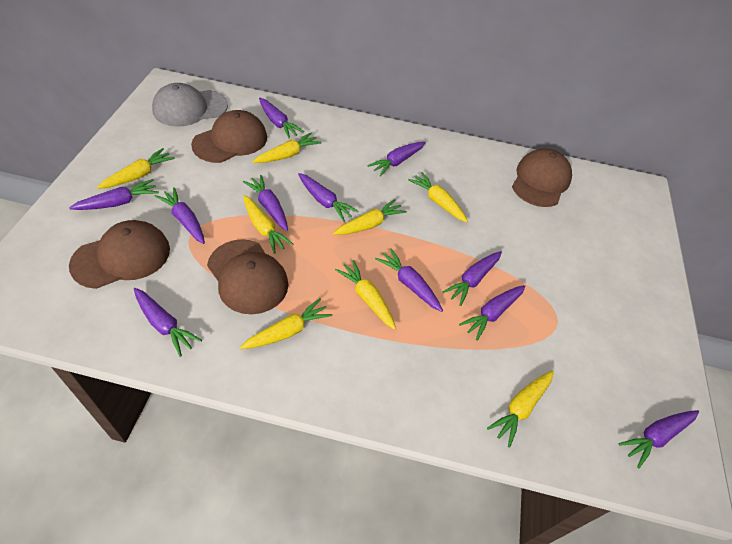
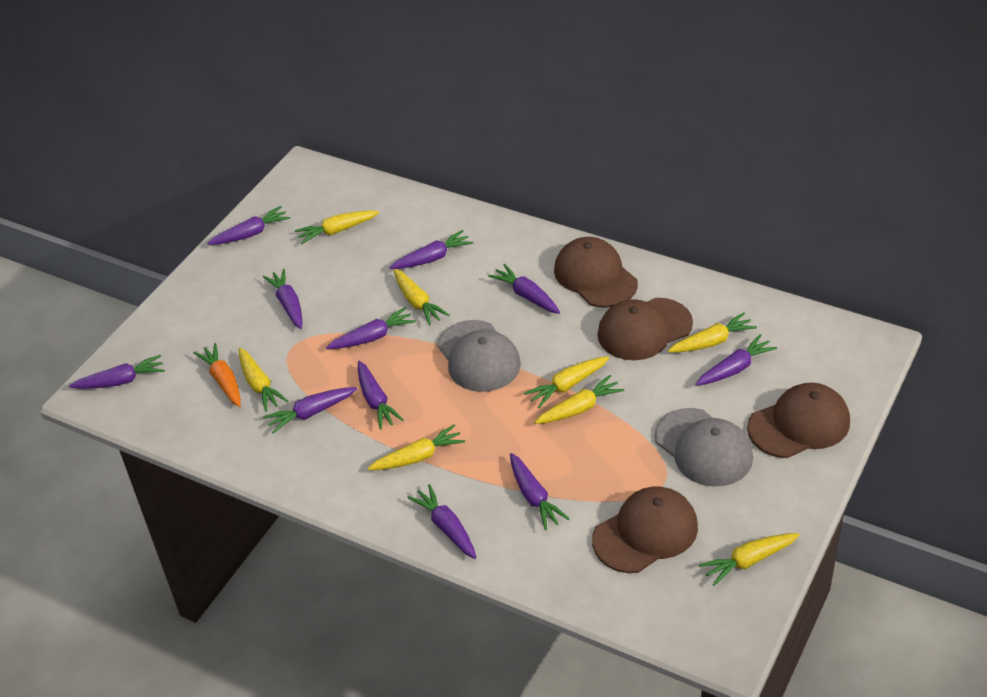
grey cap: 1 -> 2
orange carrot: 0 -> 1

